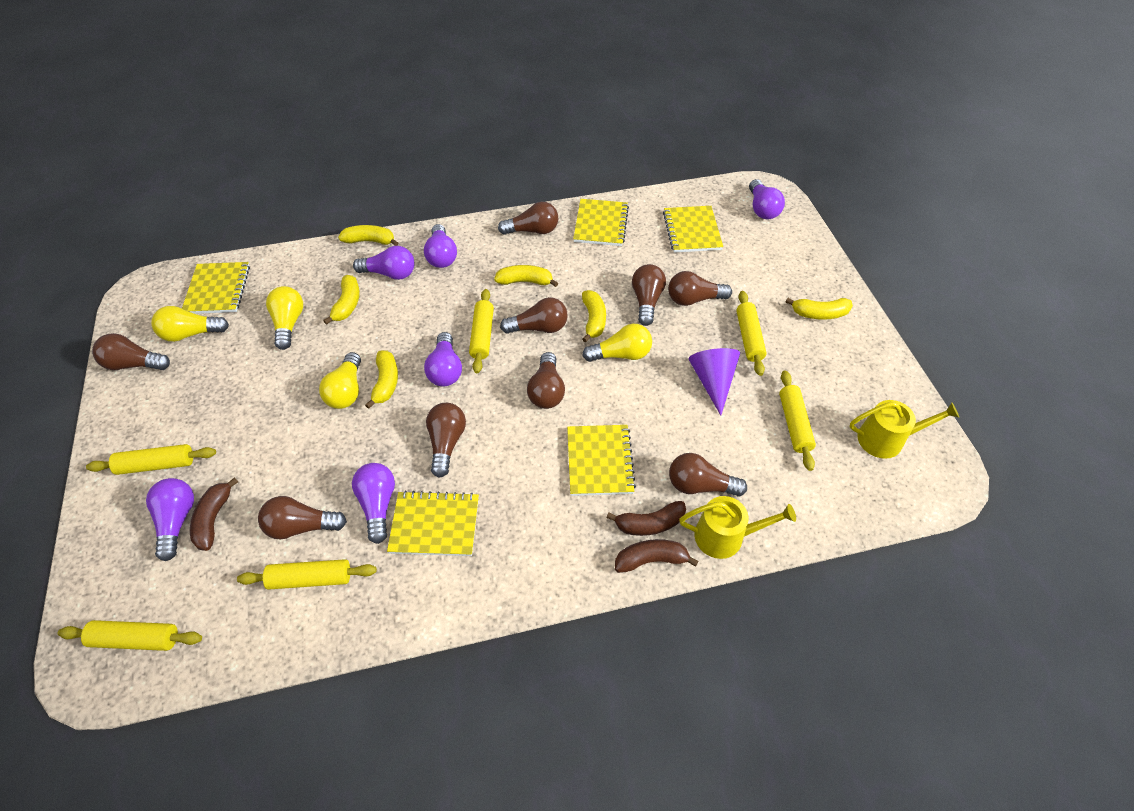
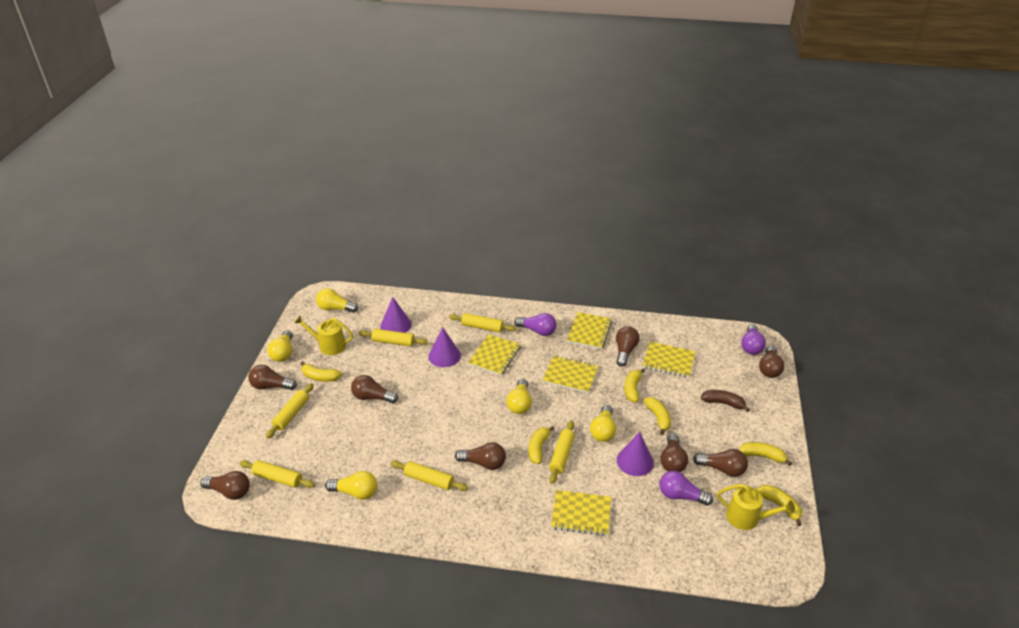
brown banana: 3 -> 1
brown light bulb: 9 -> 8
purple cone: 1 -> 3
purple light bulb: 6 -> 3
yellow light bulb: 4 -> 5

